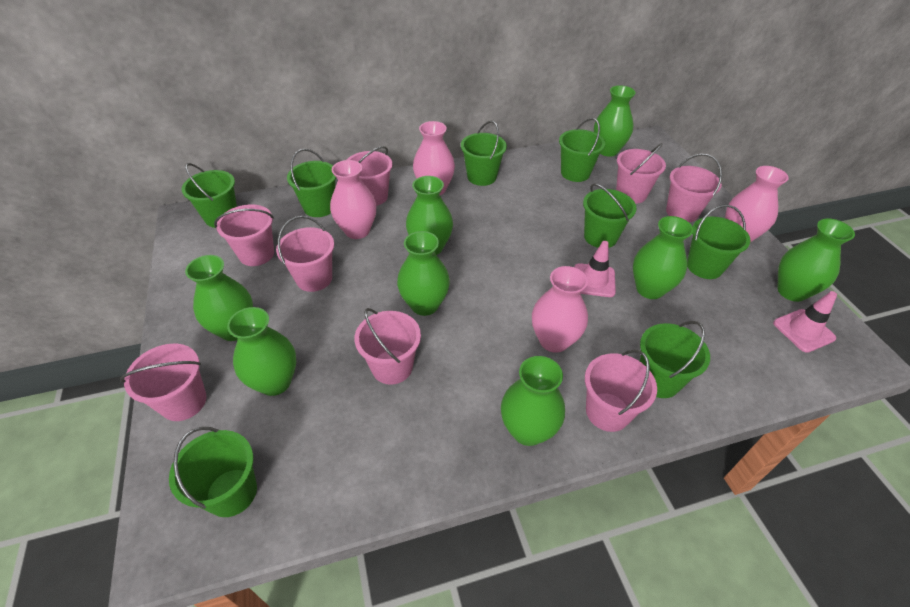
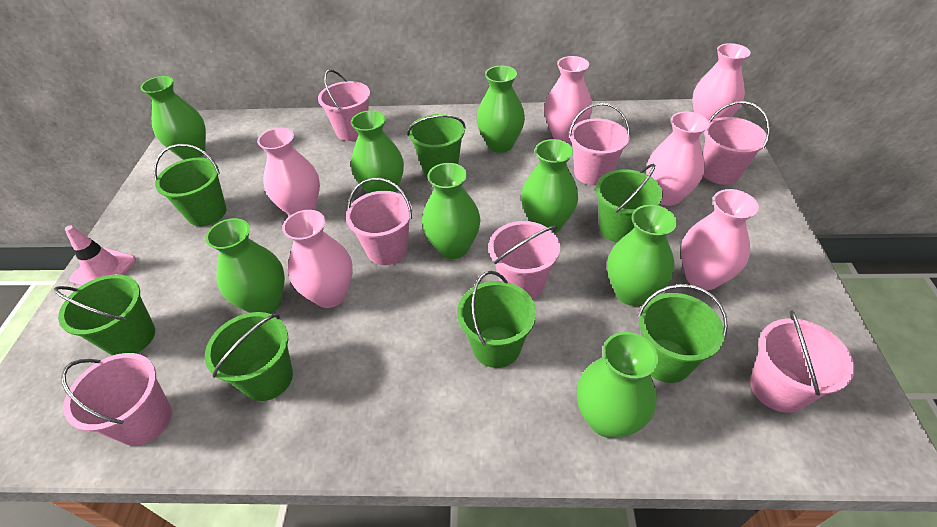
green bucket: 8 -> 7
pink bucket: 8 -> 7
pink traffic cone: 2 -> 1
pink vase: 4 -> 6

